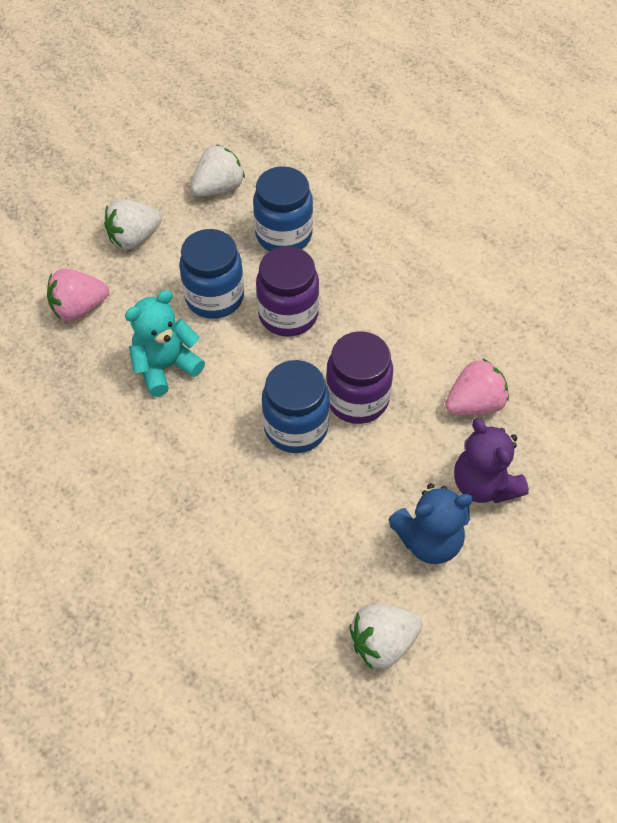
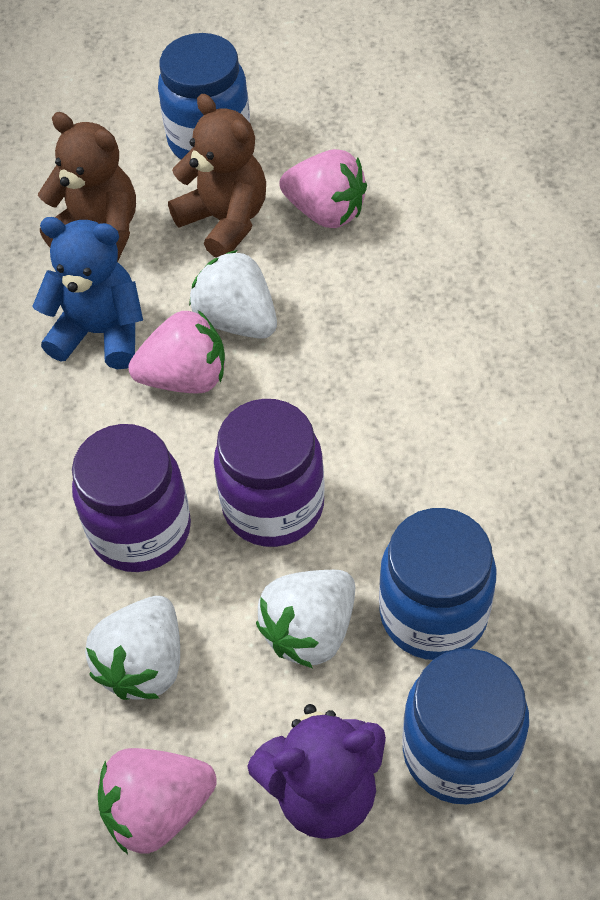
brown teddy bear: 0 -> 2
pink strawberry: 2 -> 3
turquoise teddy bear: 1 -> 0

